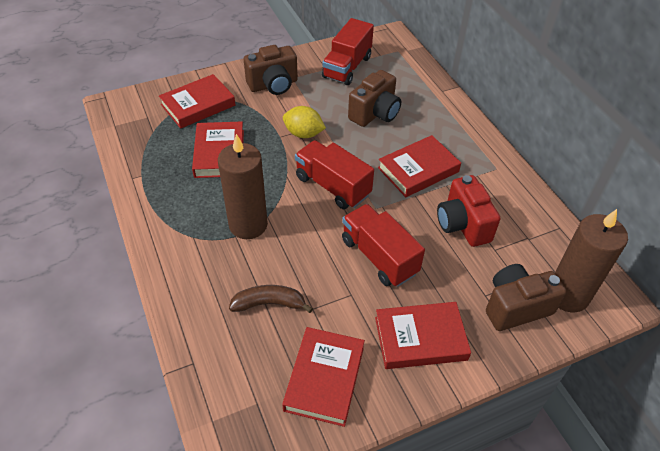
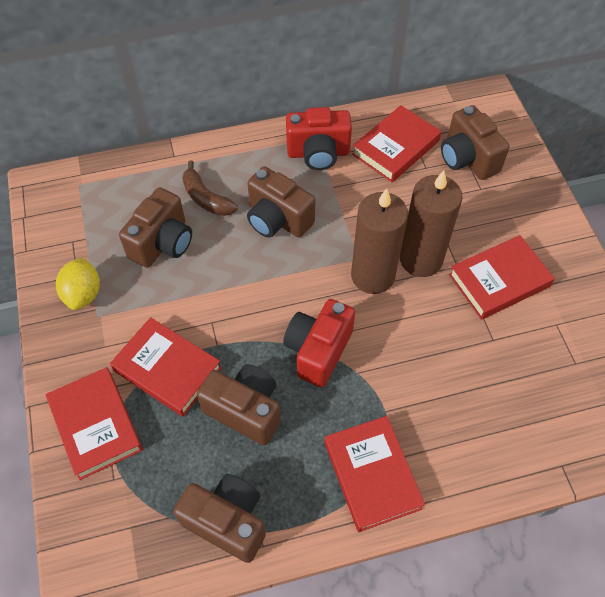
brown camera: 3 -> 5
red camera: 1 -> 2
red truck: 3 -> 0

